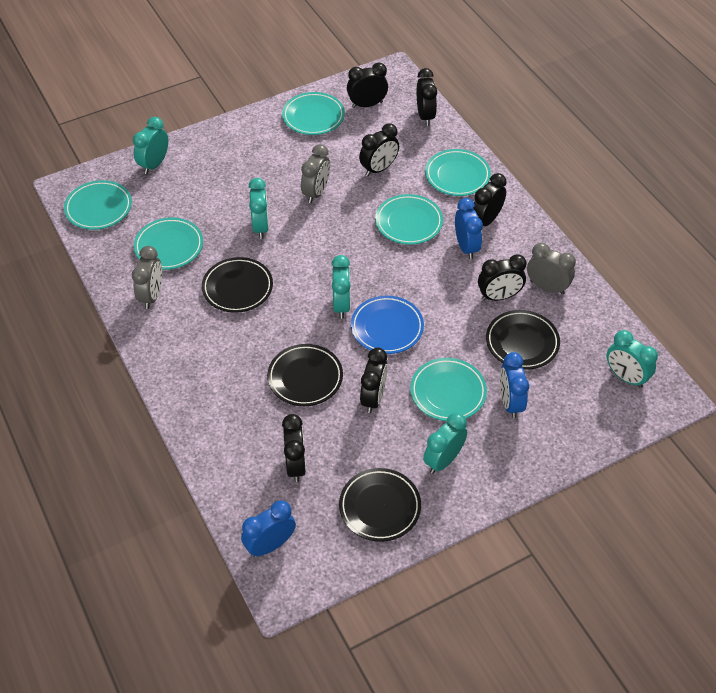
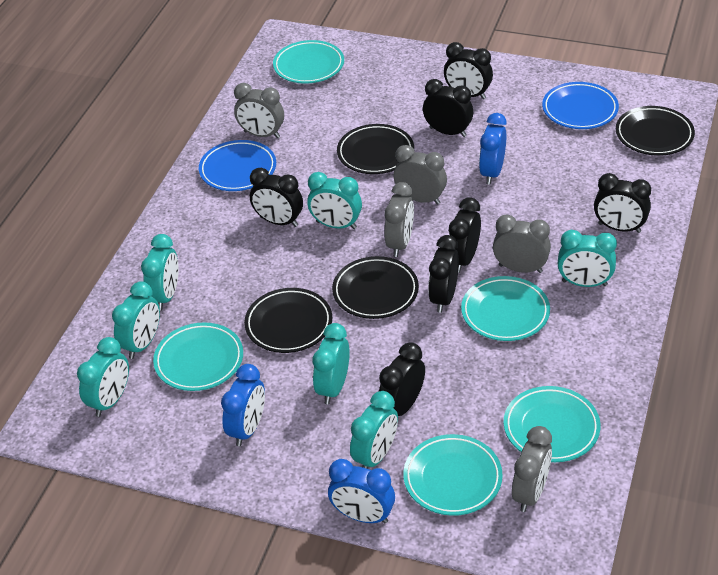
blue plate: 1 -> 2
grey clock: 3 -> 5
turquoise clock: 5 -> 7
turquoise plate: 6 -> 5

